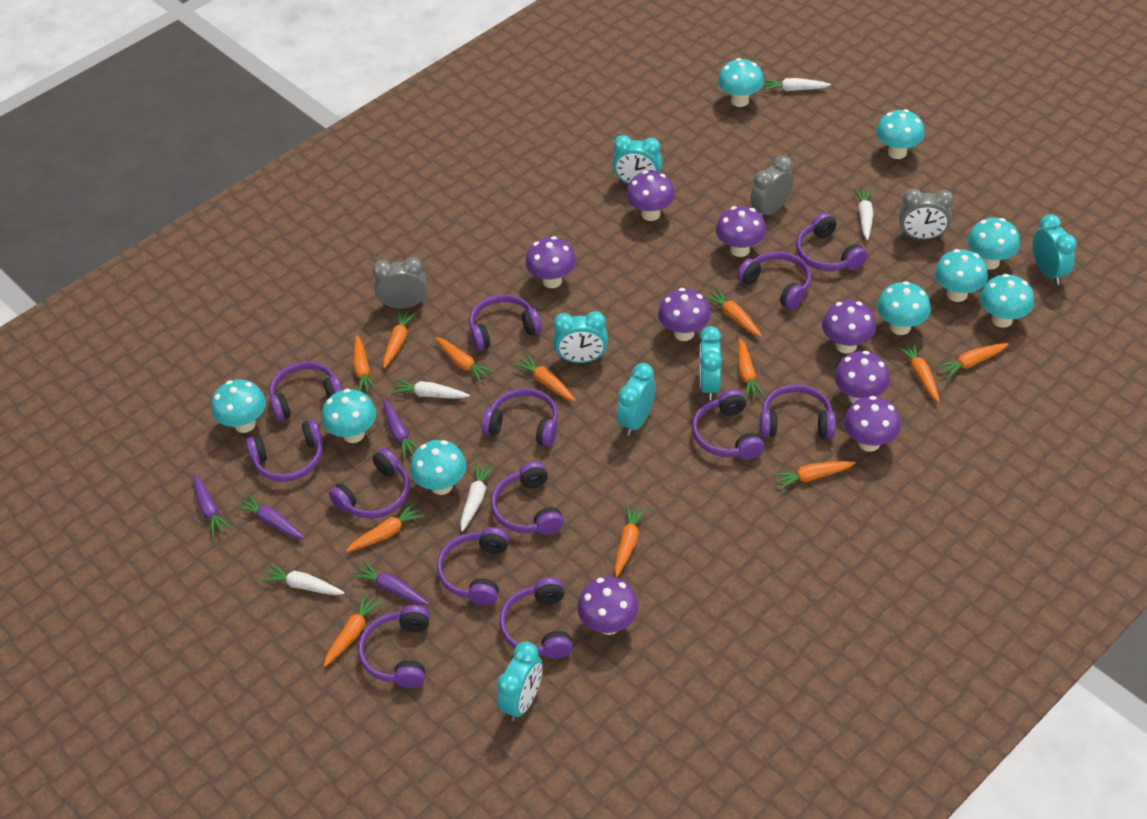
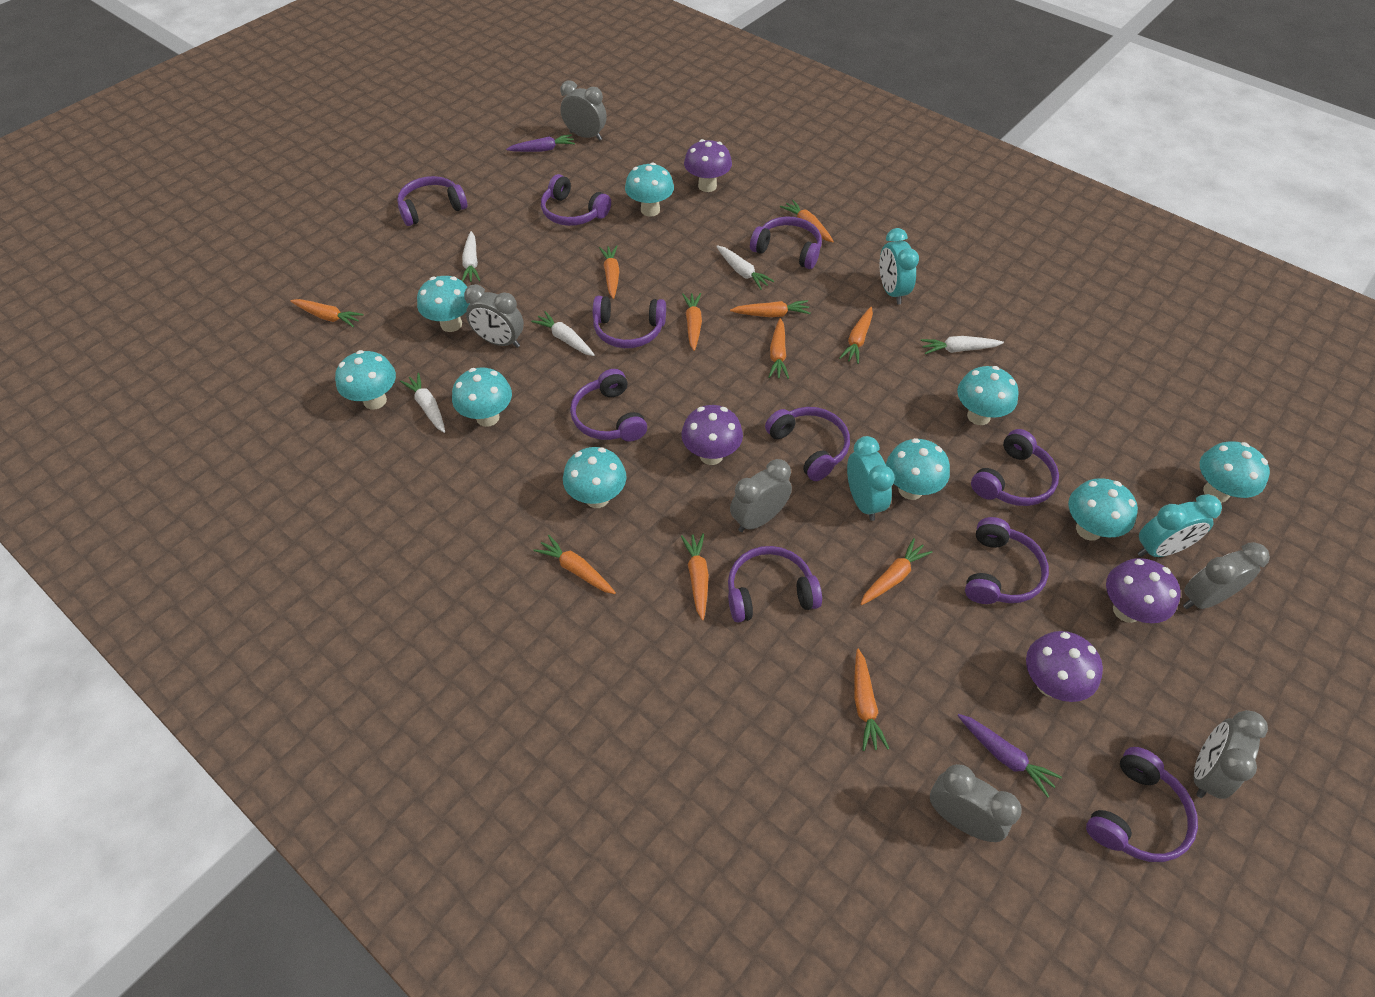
grey clock: 3 -> 6
orange carrot: 12 -> 11
purple carrot: 4 -> 2
purple headphones: 13 -> 10
purple mushroom: 8 -> 4
turquoise clock: 6 -> 3

